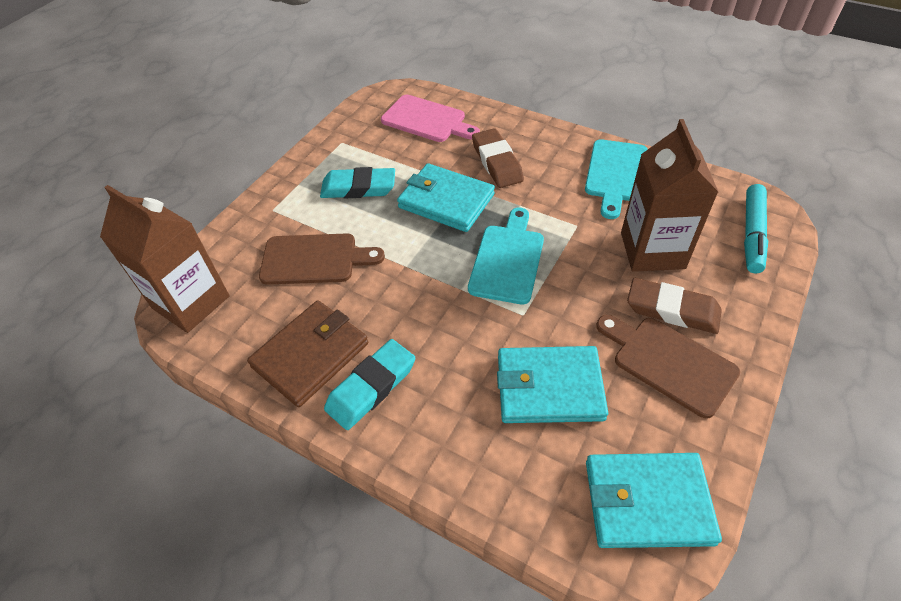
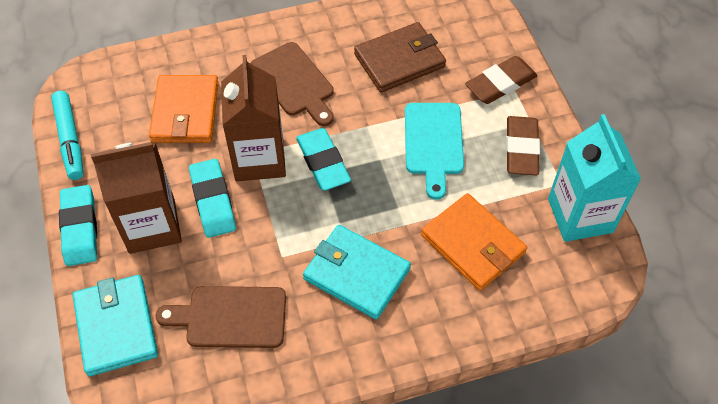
orange wallet: 0 -> 2
pink cutting board: 1 -> 0
turquoise carton: 0 -> 1
turquoise cutting board: 2 -> 1
turquoise eraser: 2 -> 3
turquoise wallet: 3 -> 2

